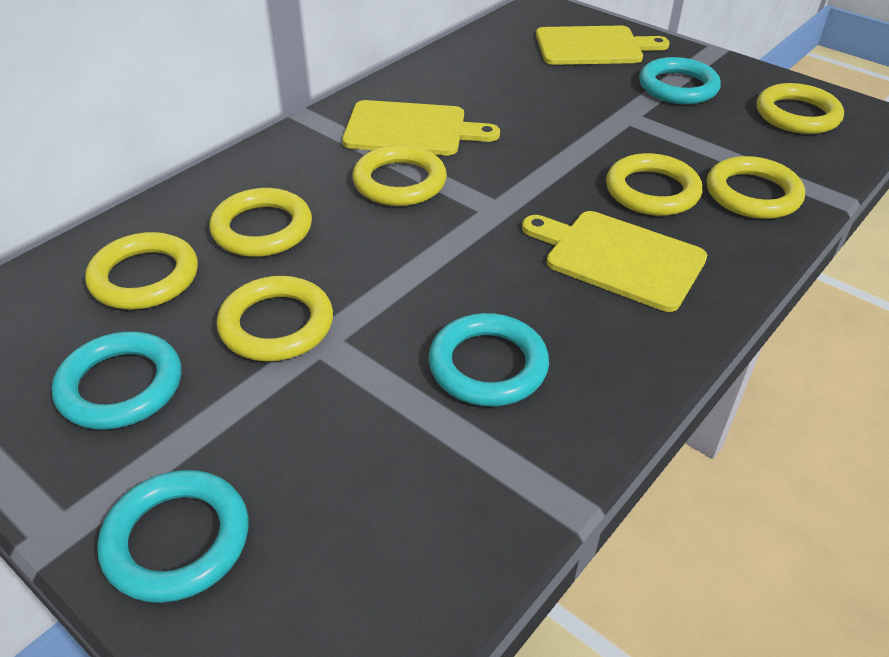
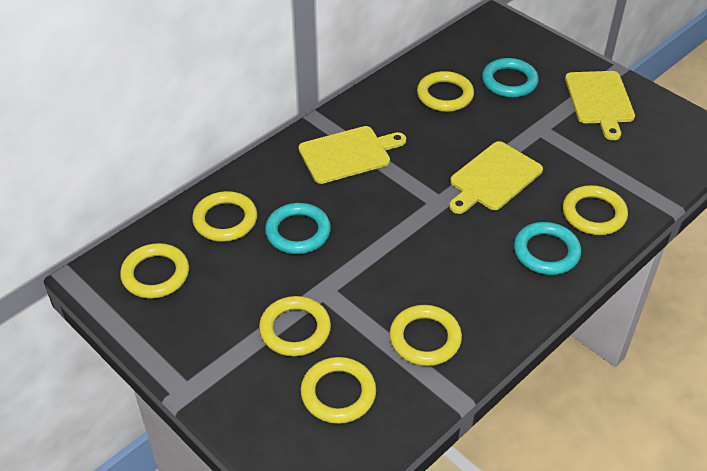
turquoise ring: 4 -> 3

